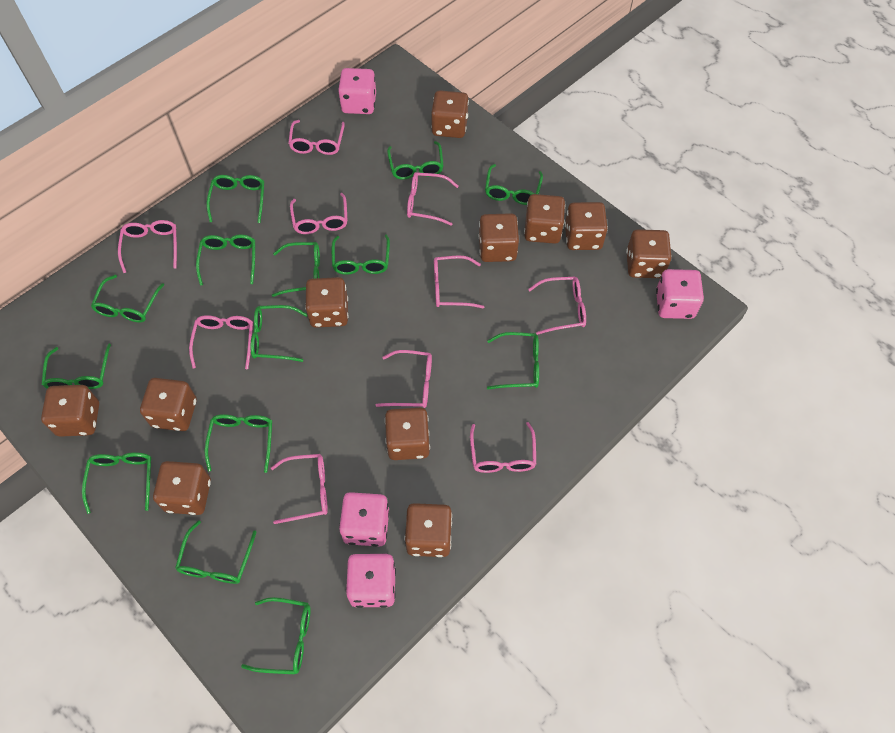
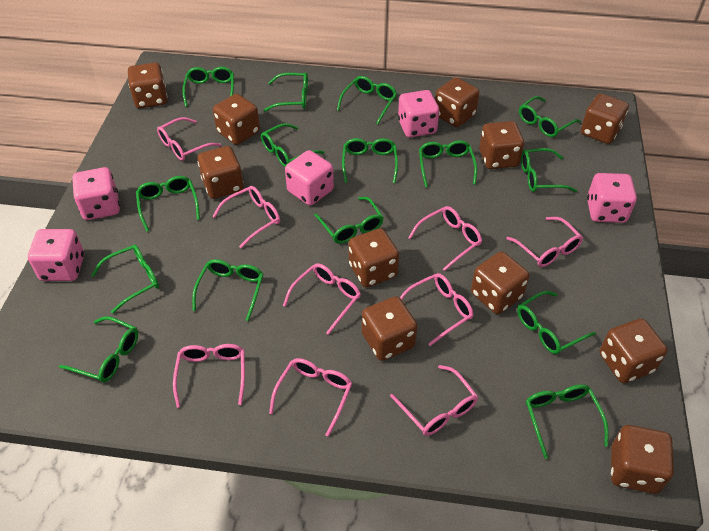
green glasses: 14 -> 15
pink dice: 4 -> 5
pink glasses: 10 -> 9

